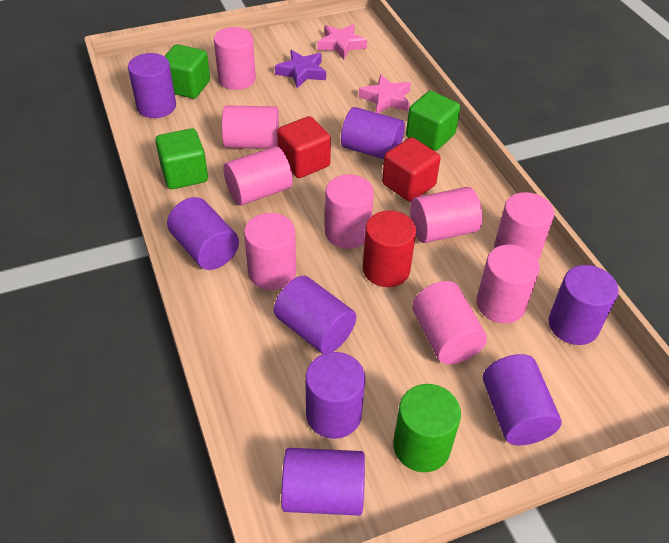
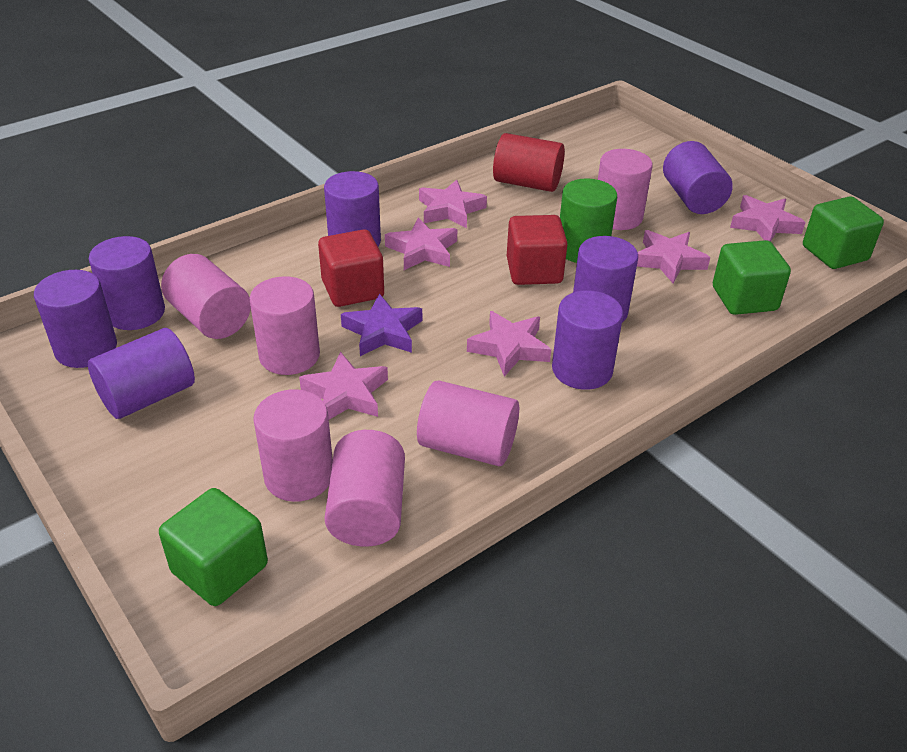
pink cylinder: 9 -> 6
pink star: 2 -> 6
purple cylinder: 8 -> 7

